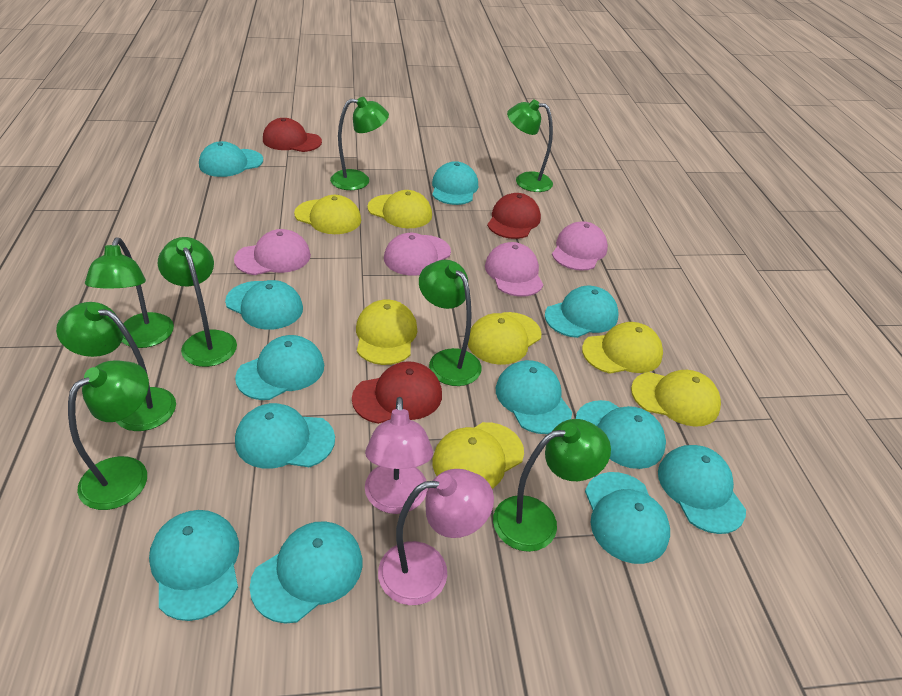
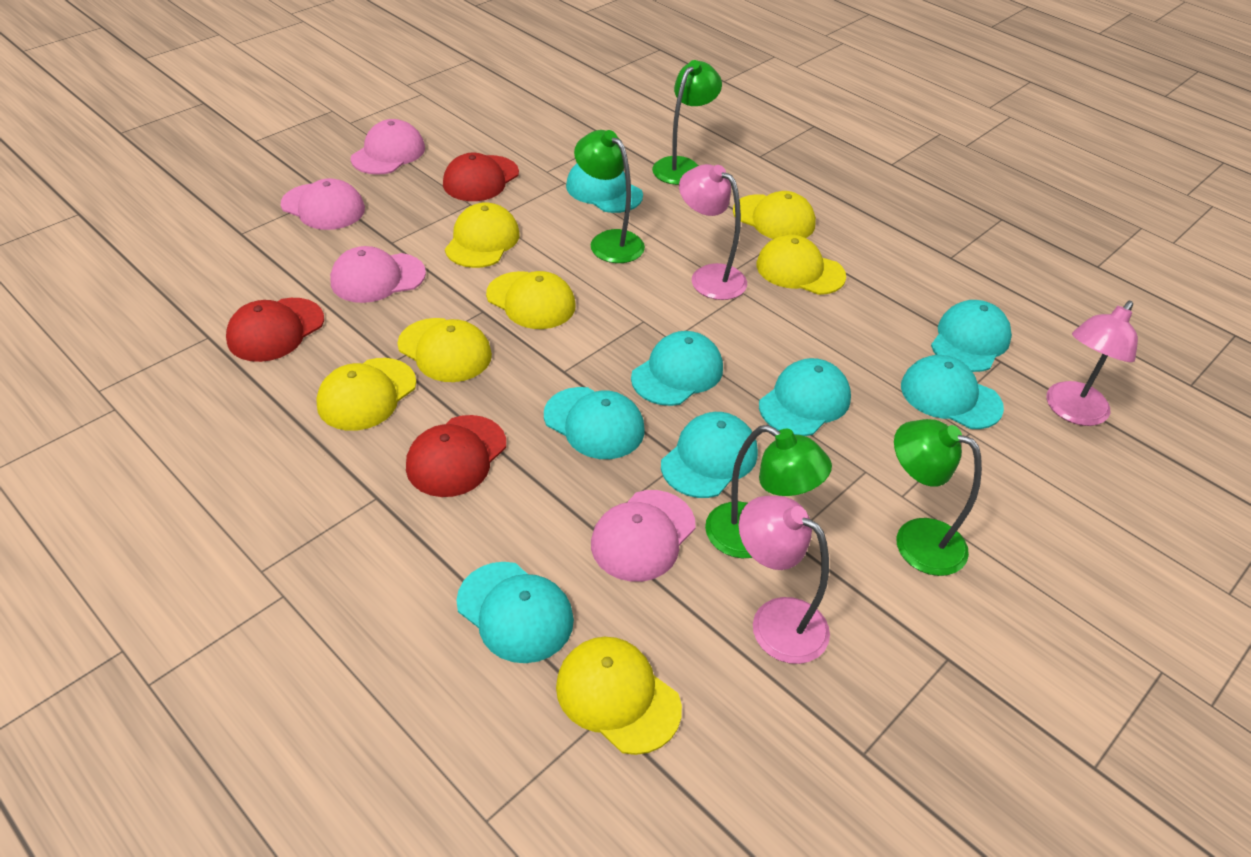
green lamp: 8 -> 4
pink lamp: 2 -> 3
turquoise cap: 12 -> 8

